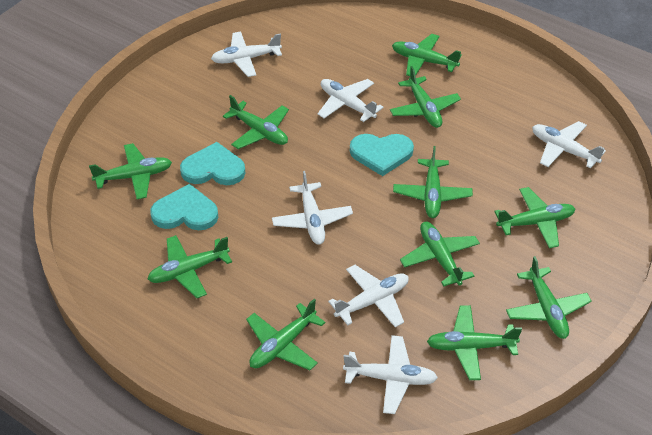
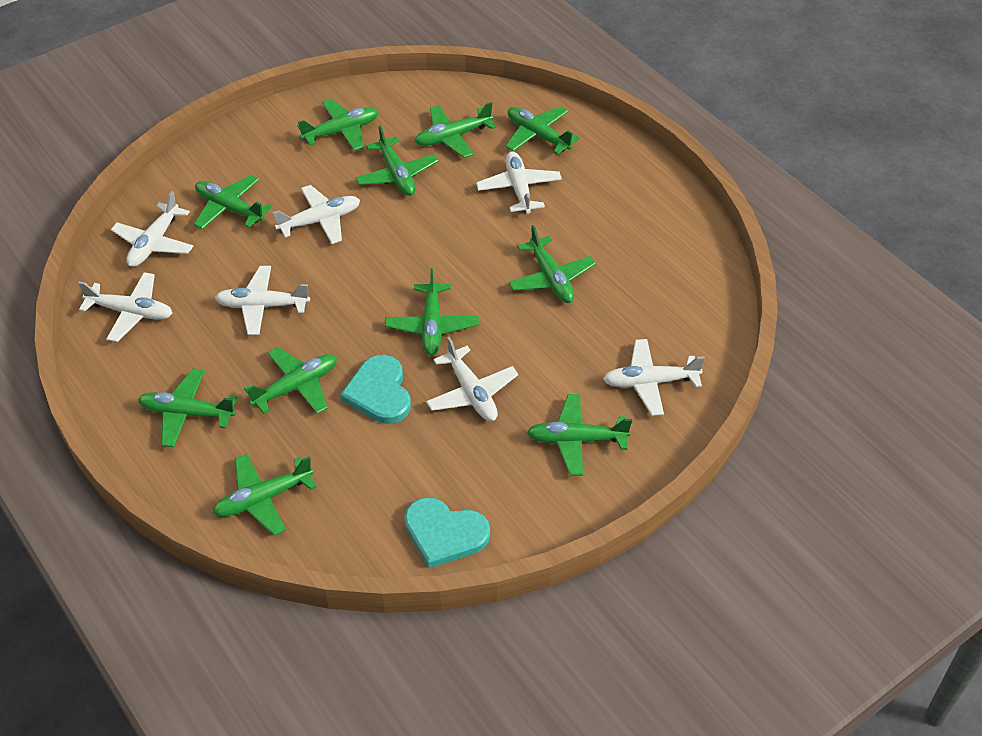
turquoise heart: 3 -> 2
white plane: 6 -> 7

